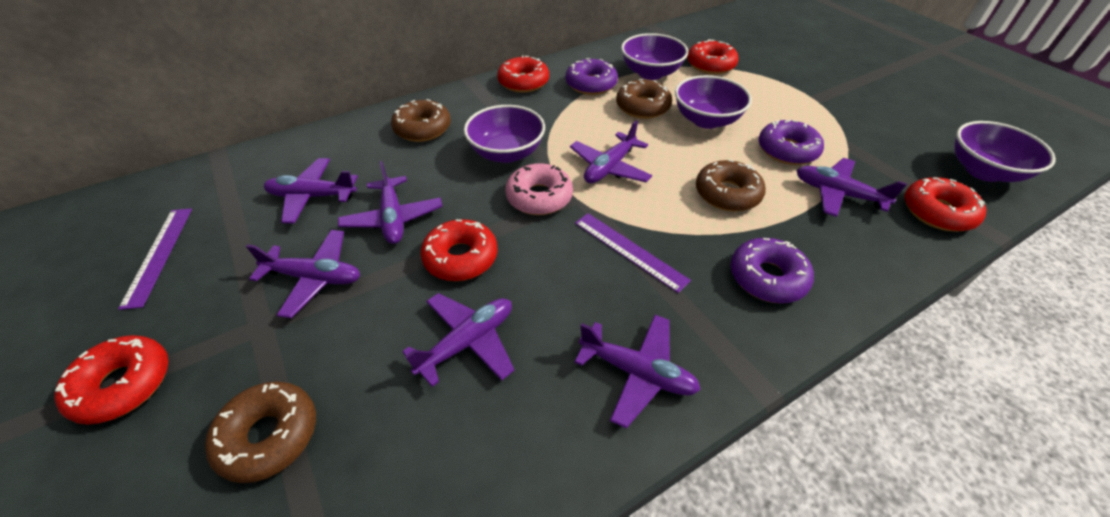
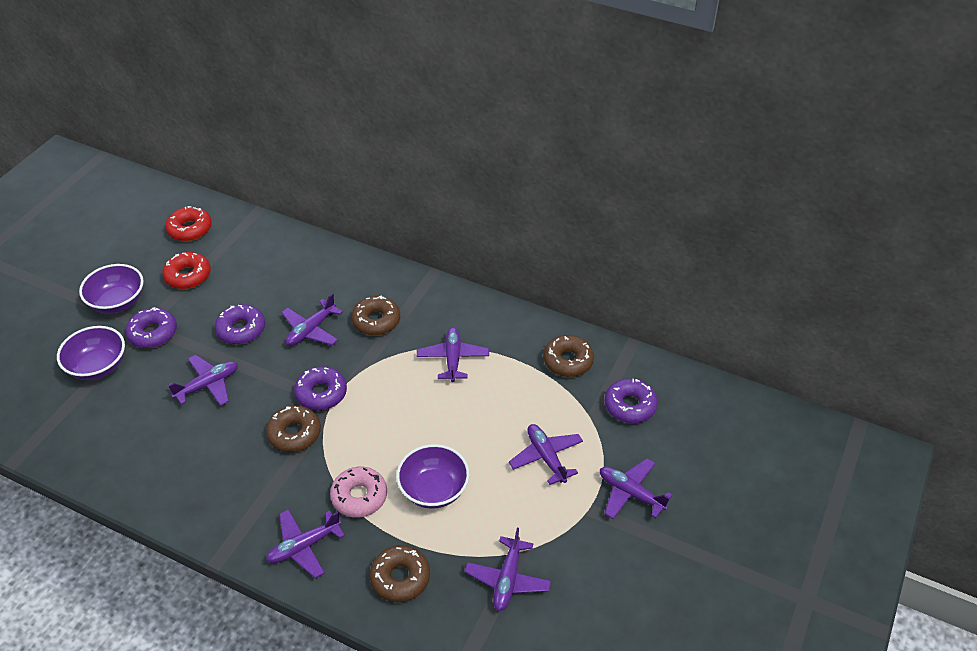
purple bowl: 4 -> 3
purple donut: 3 -> 4
purple ruler: 2 -> 0
red donut: 5 -> 2

